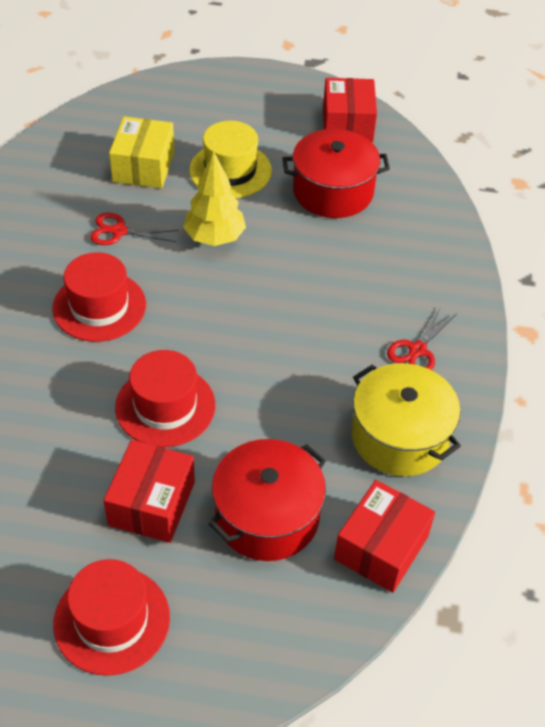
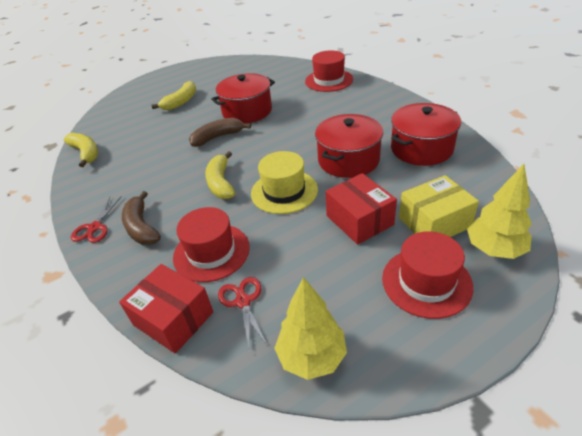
brown banana: 0 -> 2
red box: 3 -> 2
red pot: 2 -> 3
yellow banana: 0 -> 3
yellow pot: 1 -> 0
yellow tree: 1 -> 2

